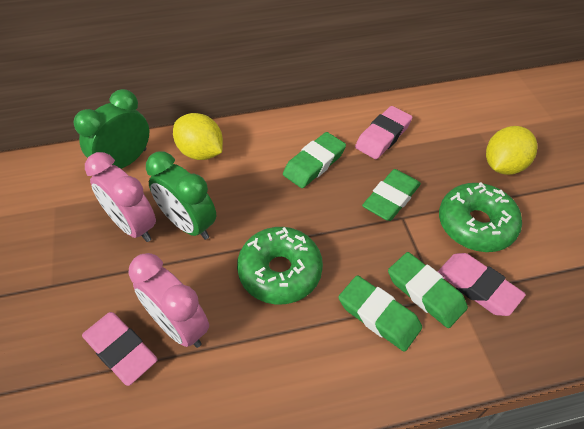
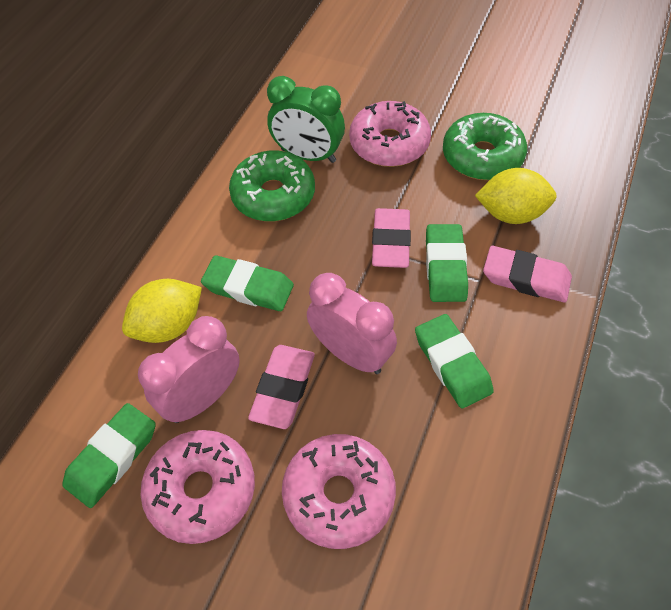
green clock: 2 -> 1
pink donut: 0 -> 3

